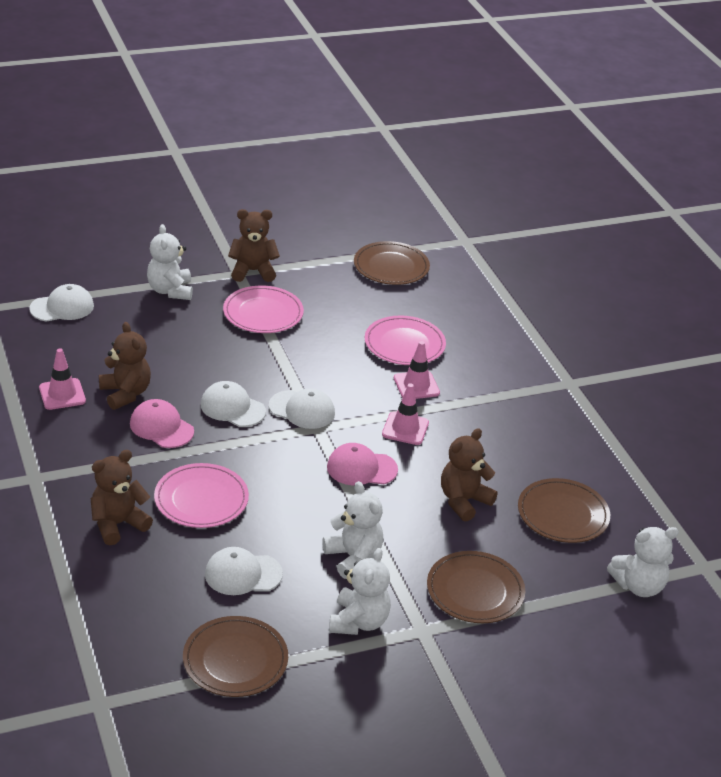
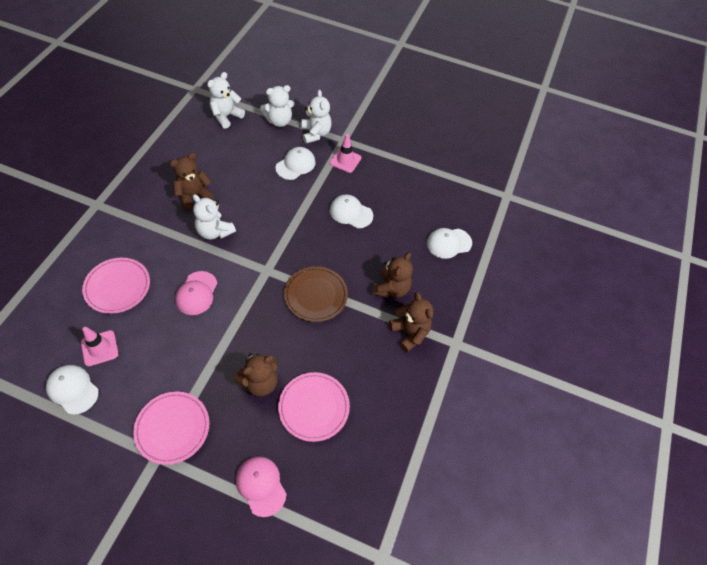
brown plate: 4 -> 1
pink traffic cone: 3 -> 2

